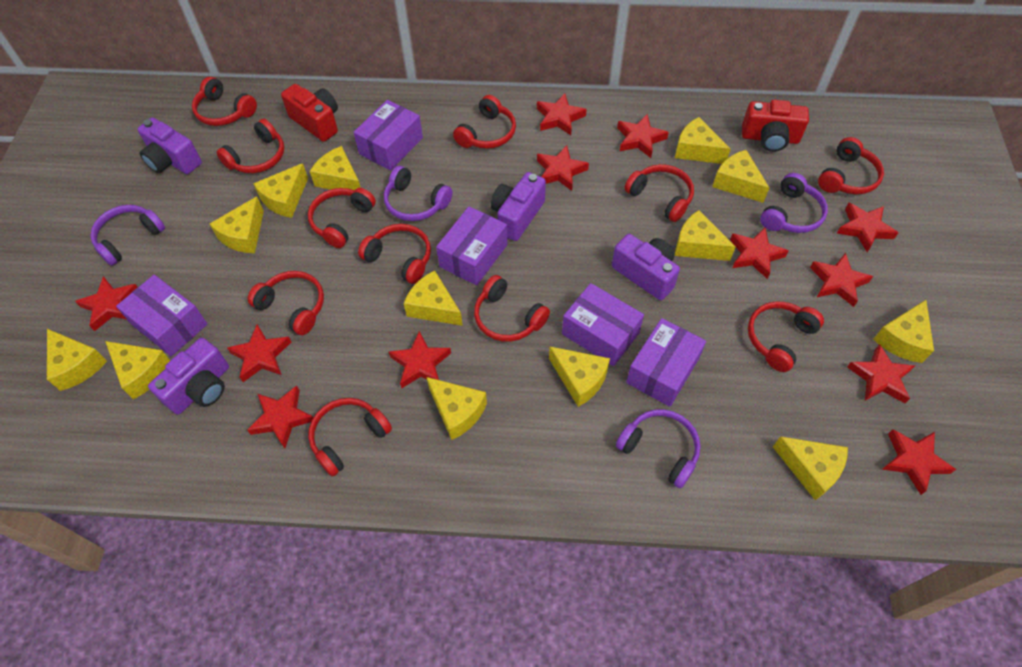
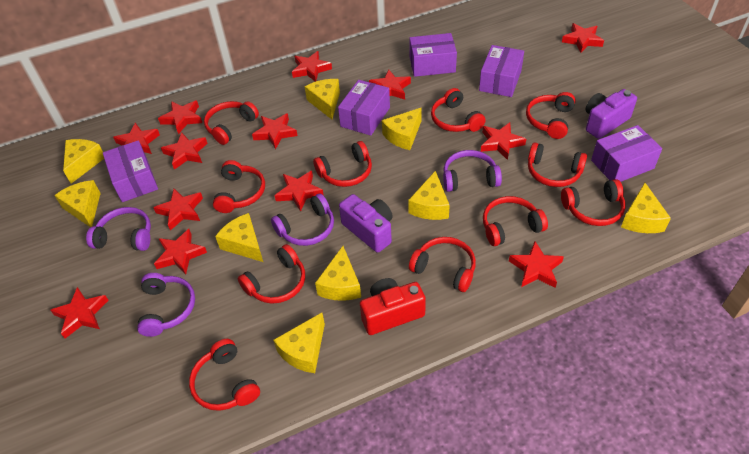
purple camera: 4 -> 2
red camera: 2 -> 1
red star: 12 -> 13
yellow cheese: 13 -> 9

